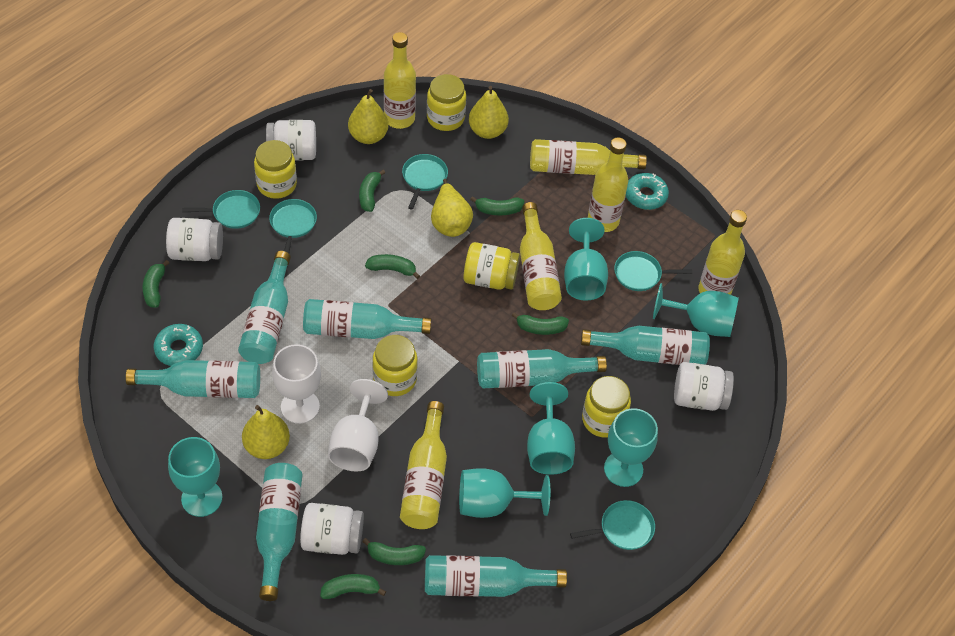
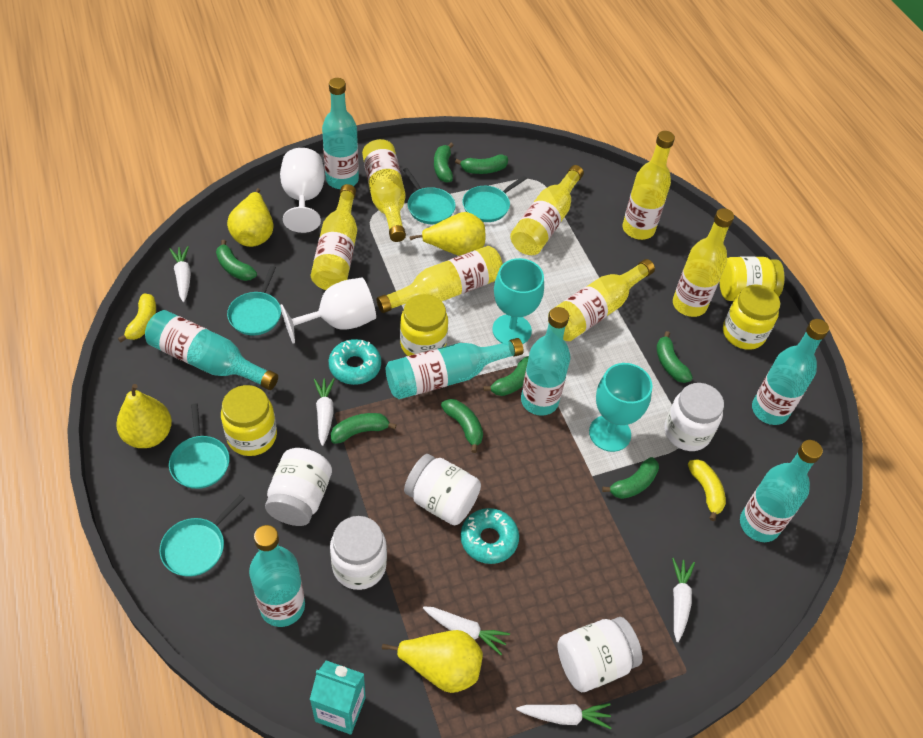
green banana: 7 -> 8
turquoise carton: 0 -> 1
turquoise goblet: 6 -> 2
white carrot: 0 -> 5
white jar: 4 -> 5
yellow banana: 0 -> 2
yellow bottle: 6 -> 7
yellow jar: 5 -> 4

